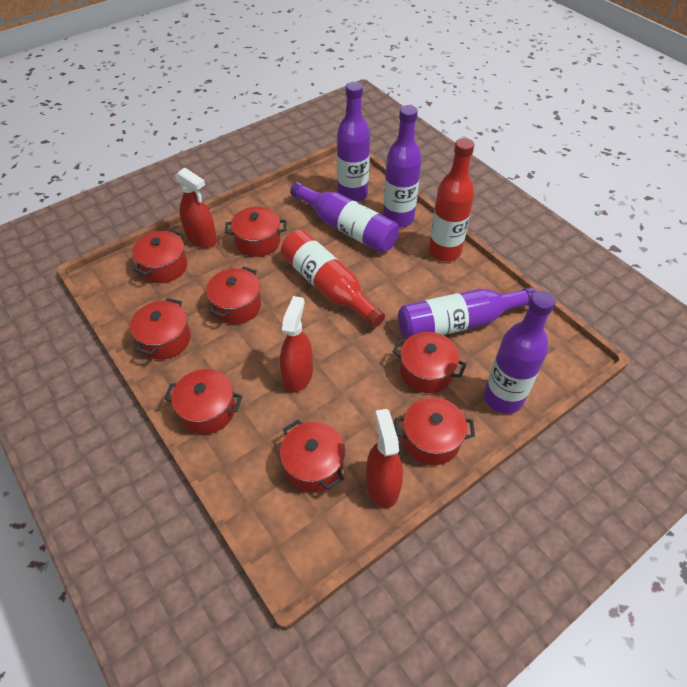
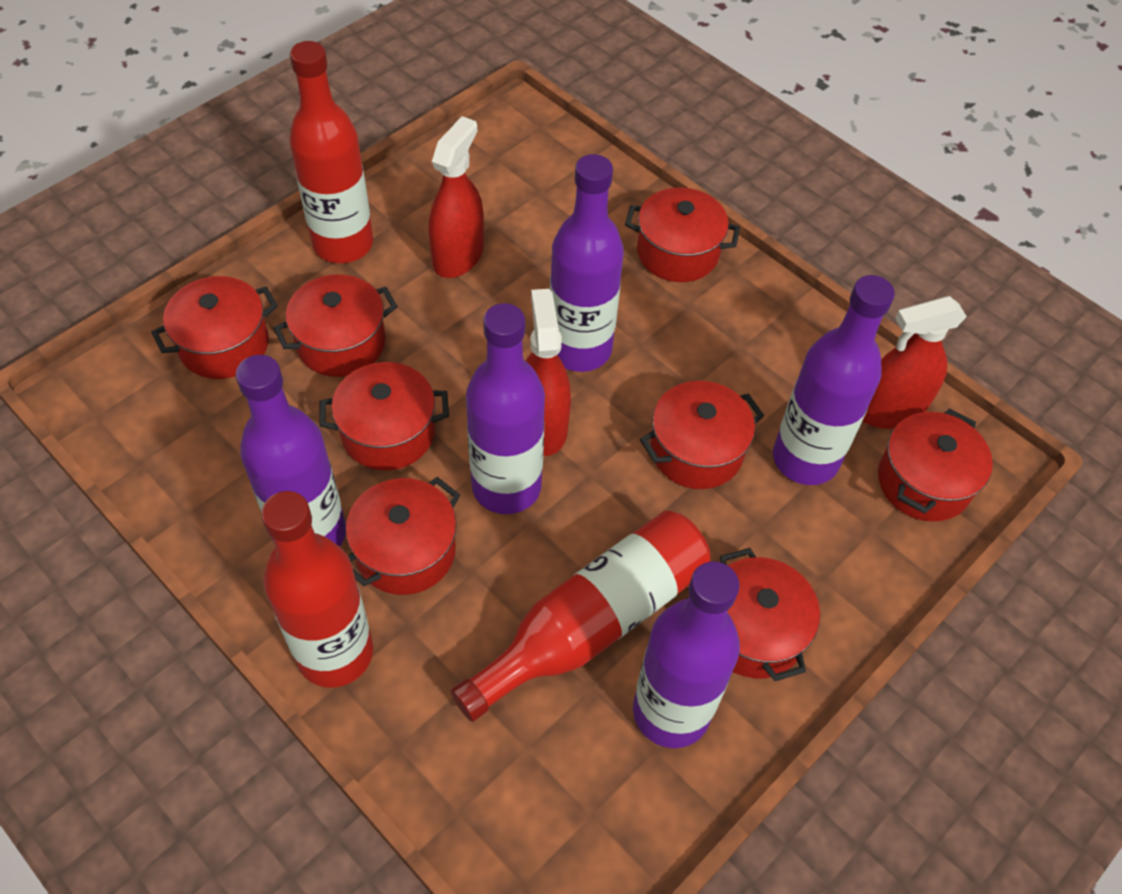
red bottle: 2 -> 3

